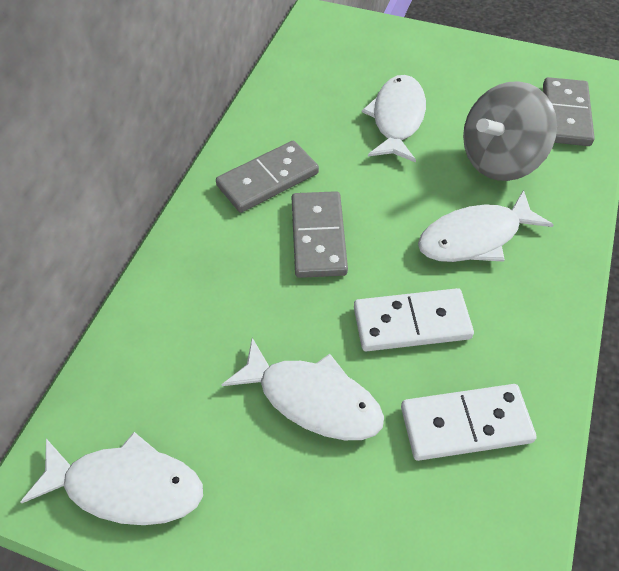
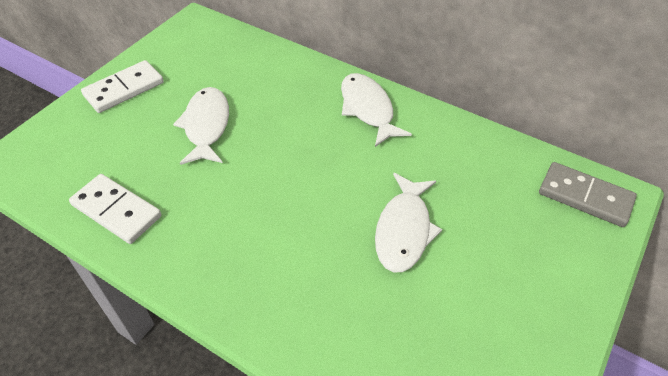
grey domino: 3 -> 1
grey spinning top: 1 -> 0
white fish: 4 -> 3

